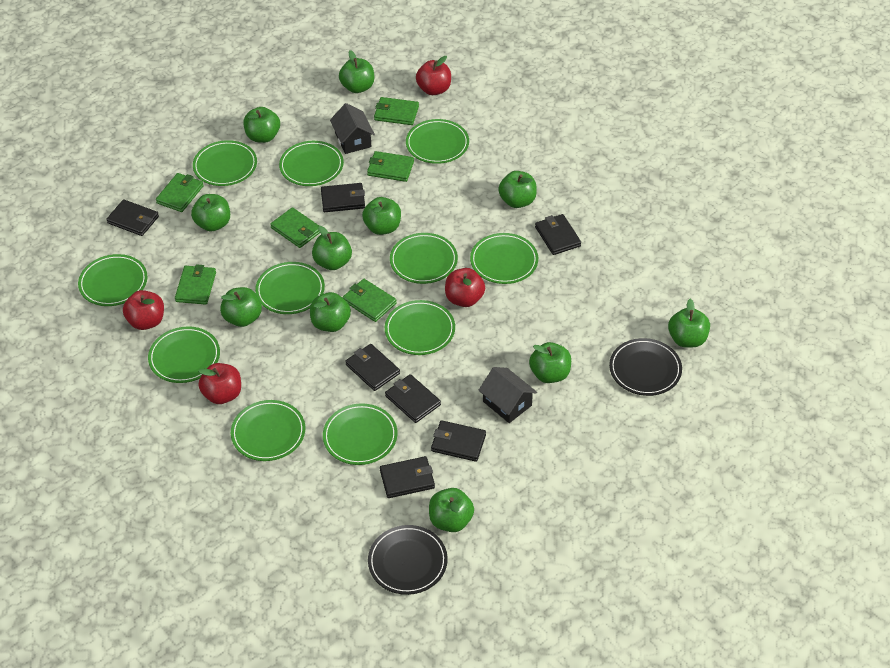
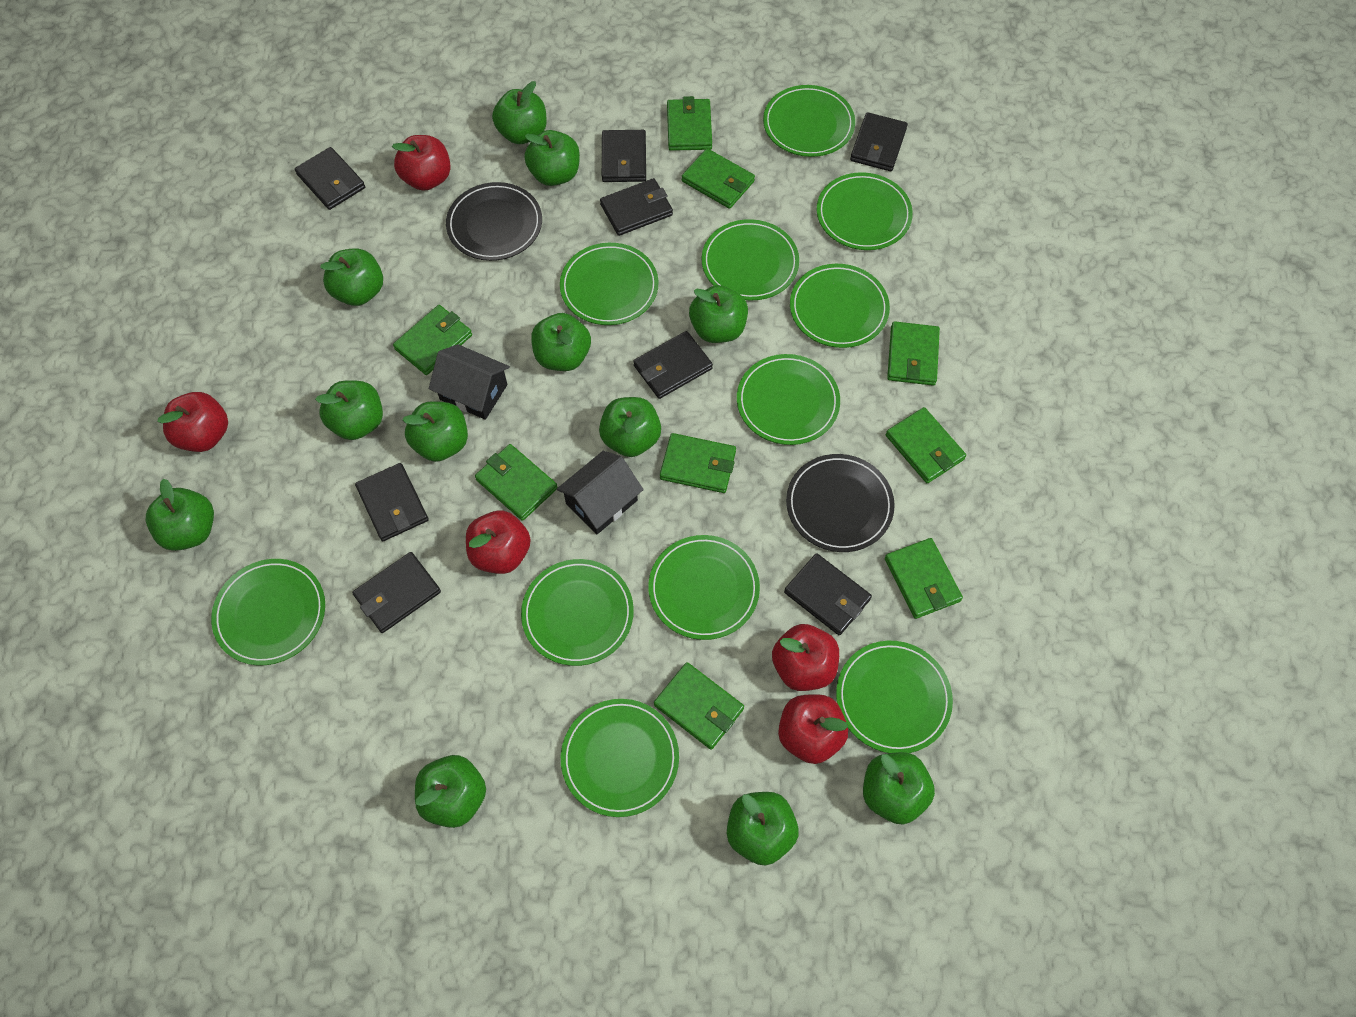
black wallet: 7 -> 8
green apple: 11 -> 12
green wallet: 6 -> 9
red apple: 4 -> 5

